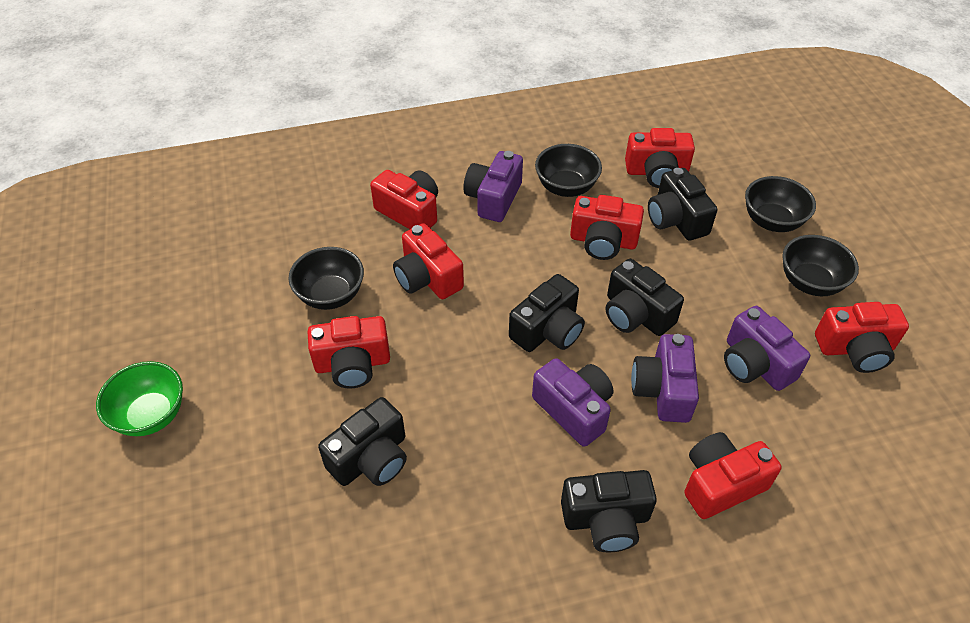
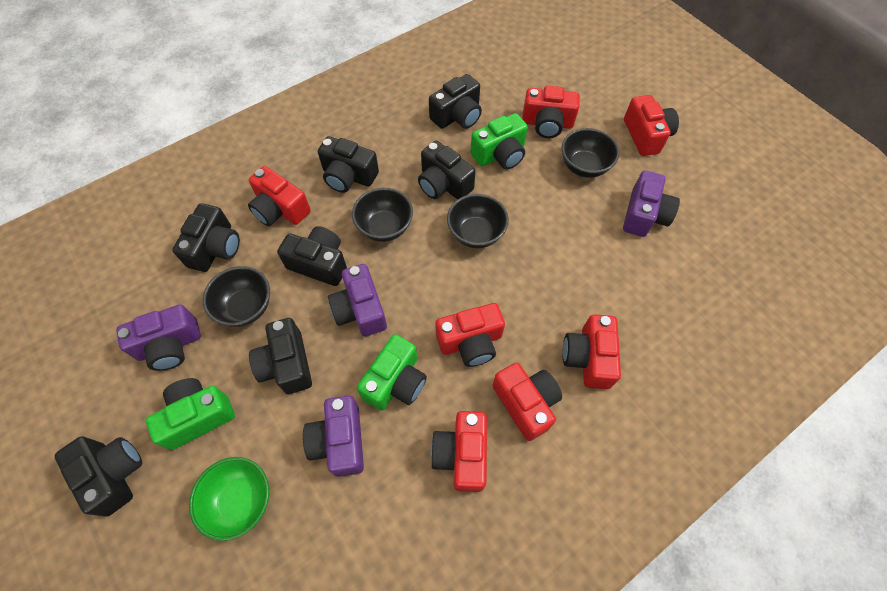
black camera: 5 -> 7
green camera: 0 -> 3

